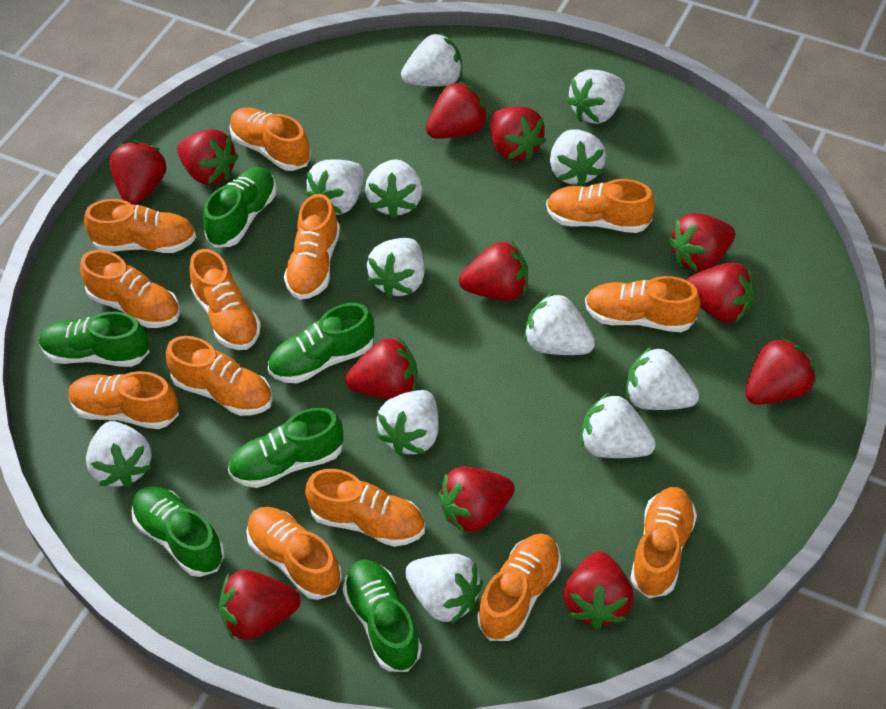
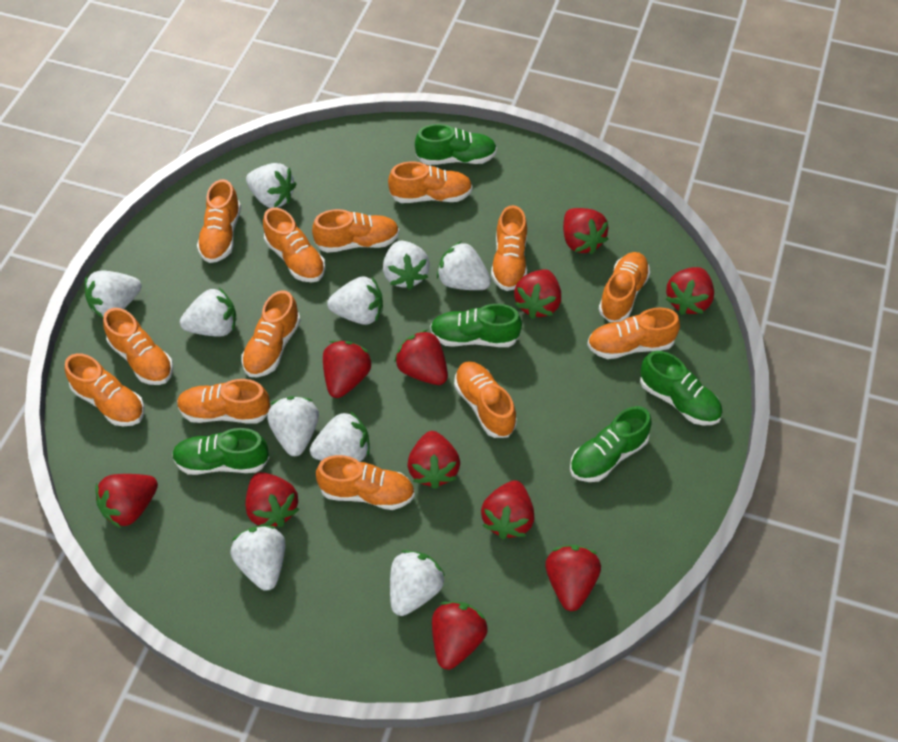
green shoe: 6 -> 5
red strawberry: 12 -> 11
white strawberry: 12 -> 10

